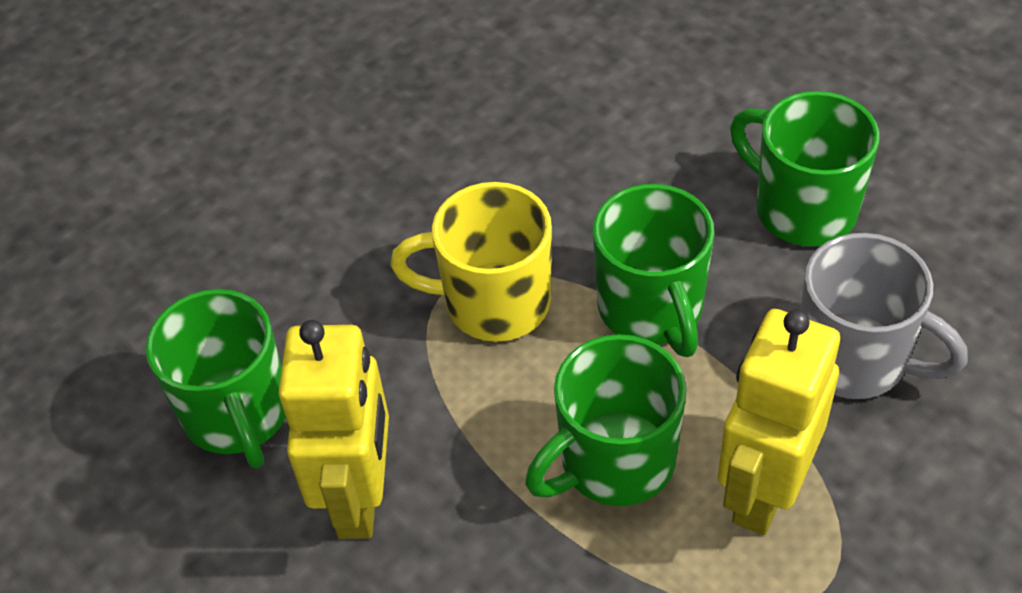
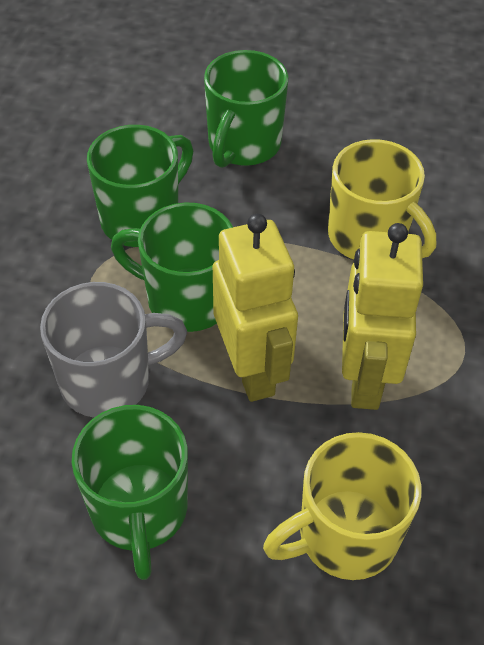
yellow mug: 1 -> 2

